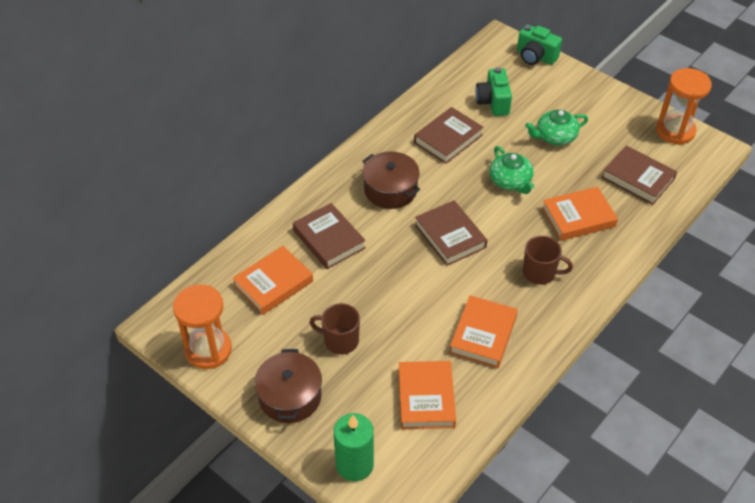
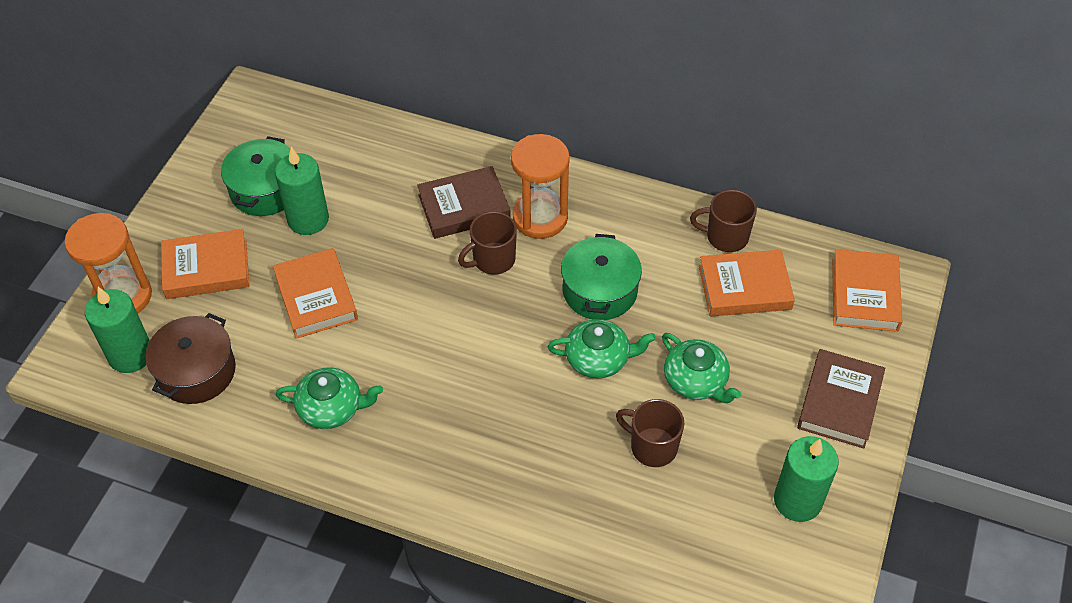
brown book: 4 -> 2
brown mug: 2 -> 3
brown pot: 2 -> 1
green camera: 2 -> 0
green candle: 1 -> 3
green pot: 0 -> 2
green teapot: 2 -> 3

